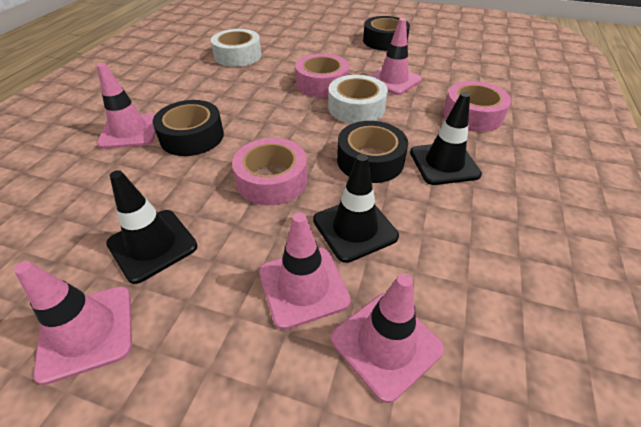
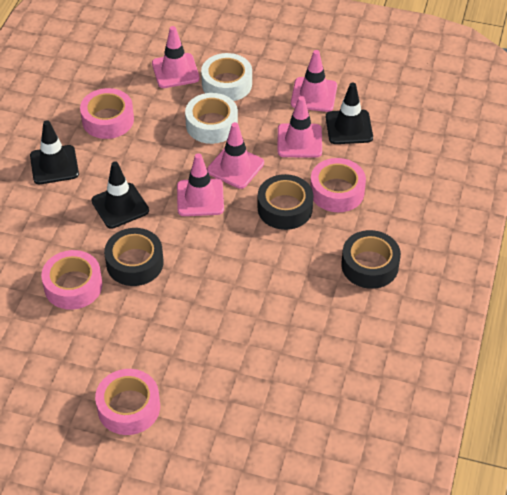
pink tape: 3 -> 4

